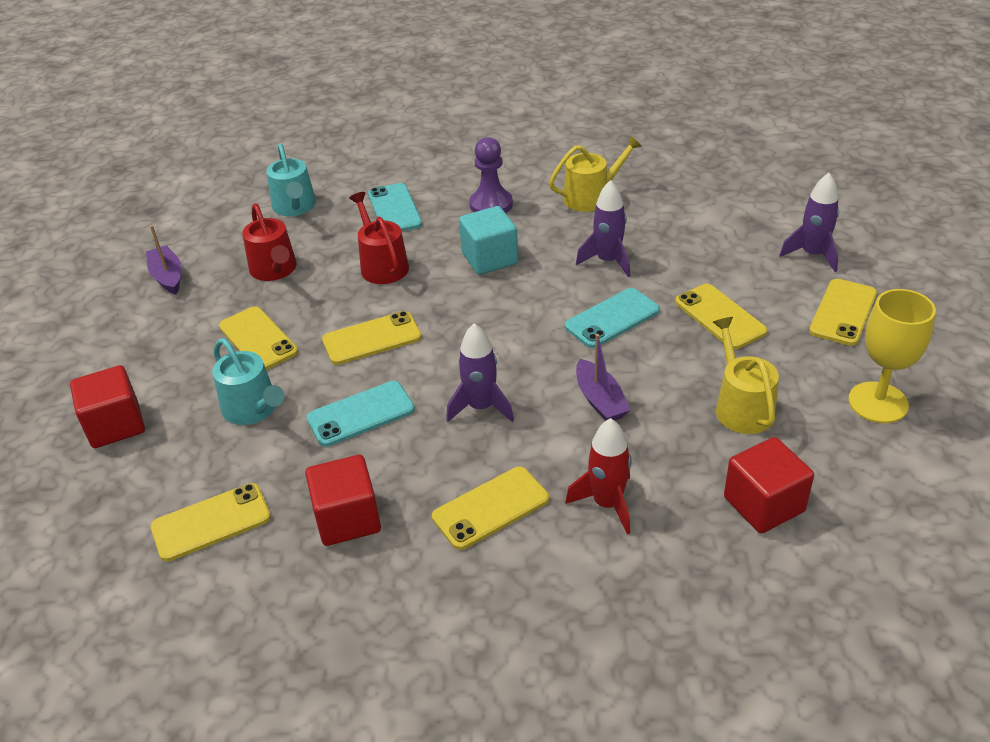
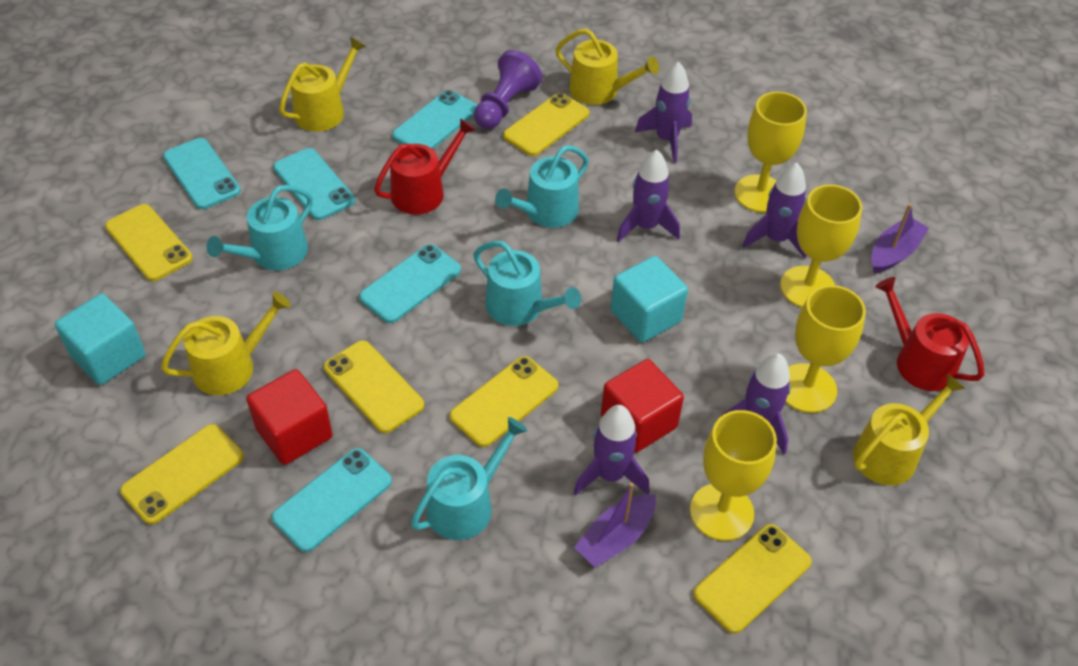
purple rocket: 3 -> 5
red cube: 3 -> 2
red rocket: 1 -> 0
turquoise cube: 1 -> 2
turquoise phone: 3 -> 5
turquoise watering can: 2 -> 4
yellow goblet: 1 -> 4
yellow watering can: 2 -> 4

